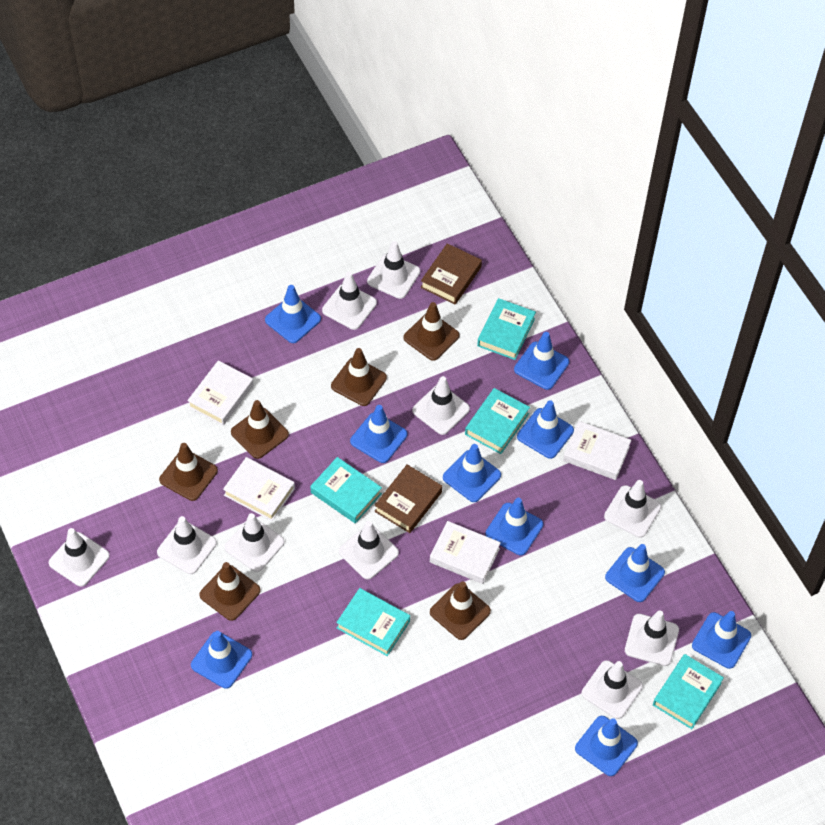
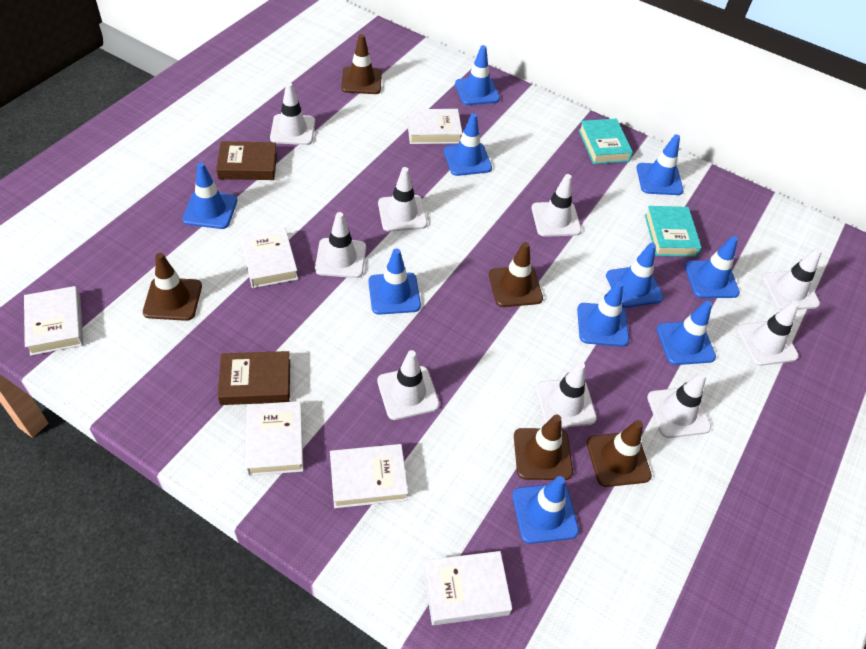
brown traffic cone: 6 -> 5
turquoise book: 5 -> 2
white book: 4 -> 6
white traffic cone: 10 -> 9

